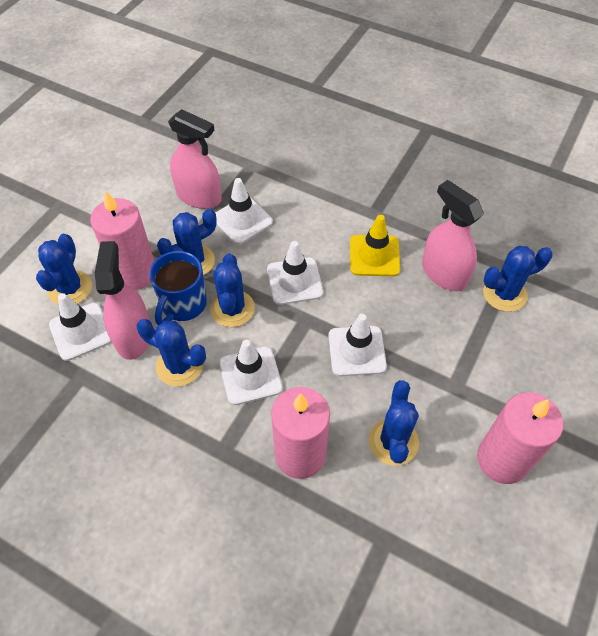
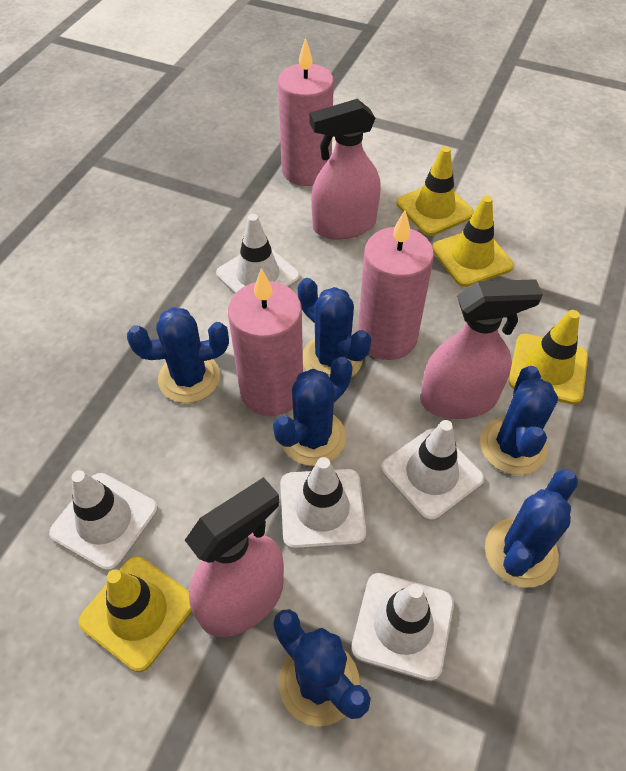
blue mug: 1 -> 0
yellow traffic cone: 1 -> 4

